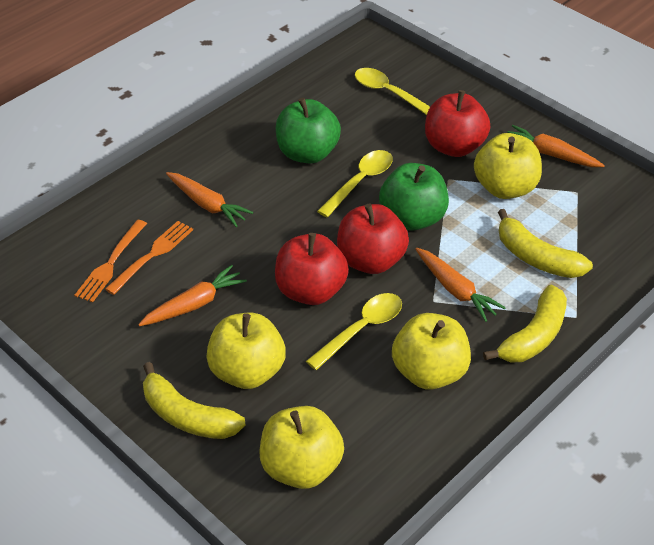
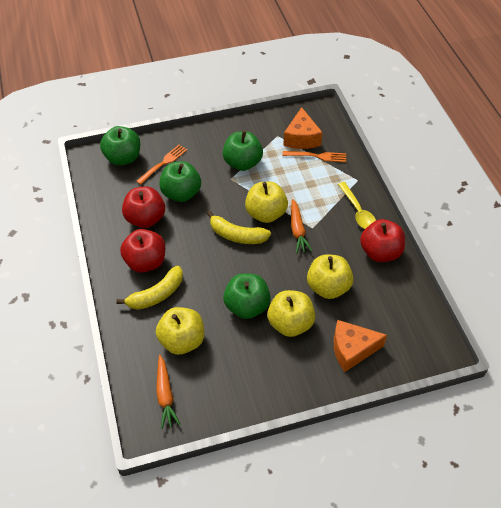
green apple: 2 -> 4
orange carrot: 4 -> 2
orange cheese: 0 -> 2
yellow banana: 3 -> 2
yellow spoon: 3 -> 1

